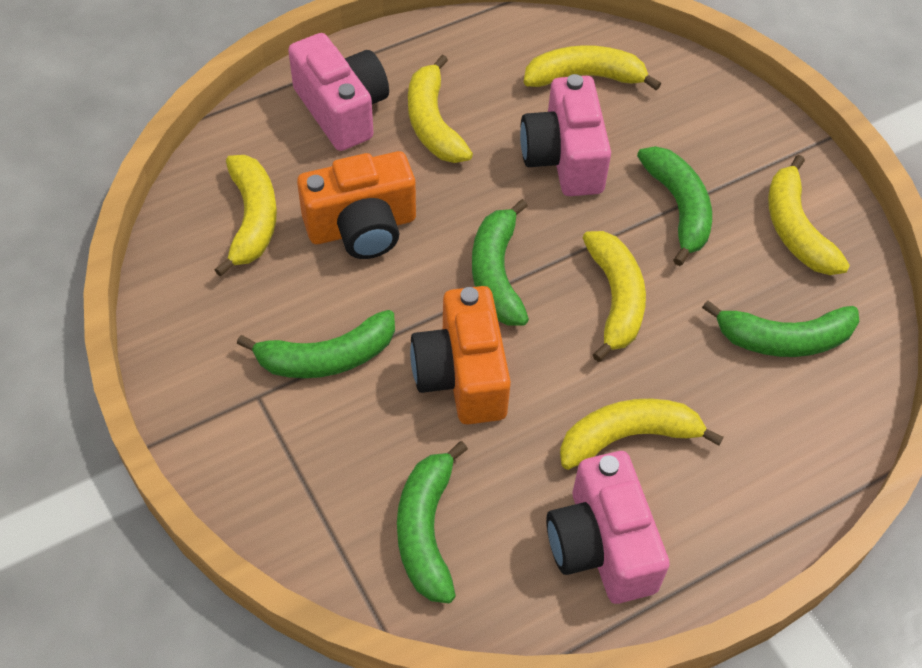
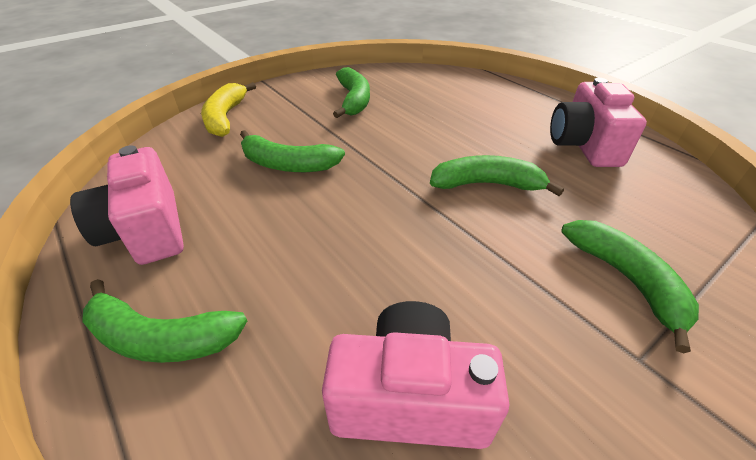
orange camera: 2 -> 0
yellow banana: 6 -> 1

